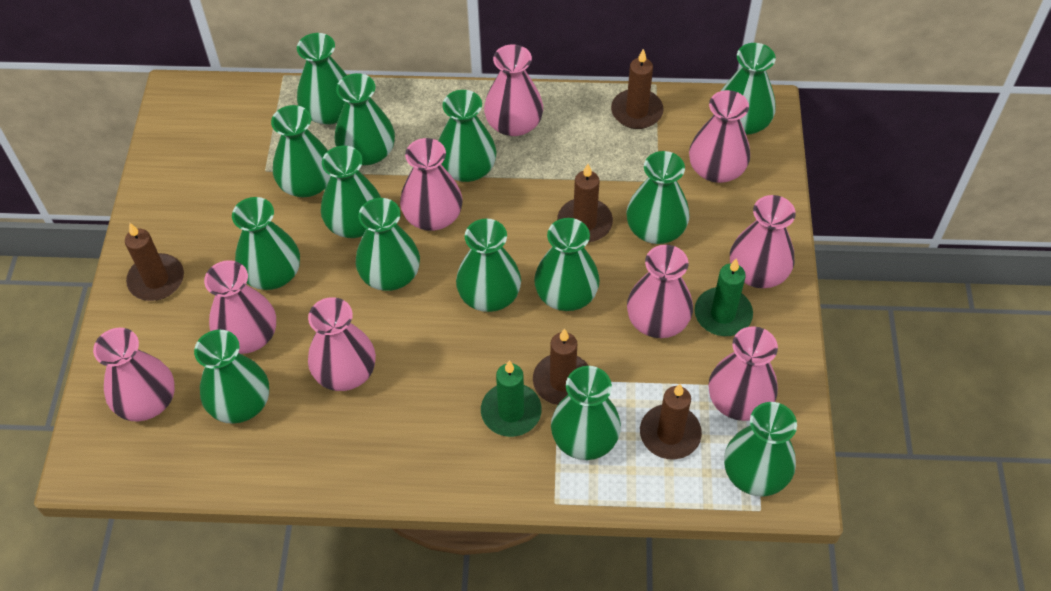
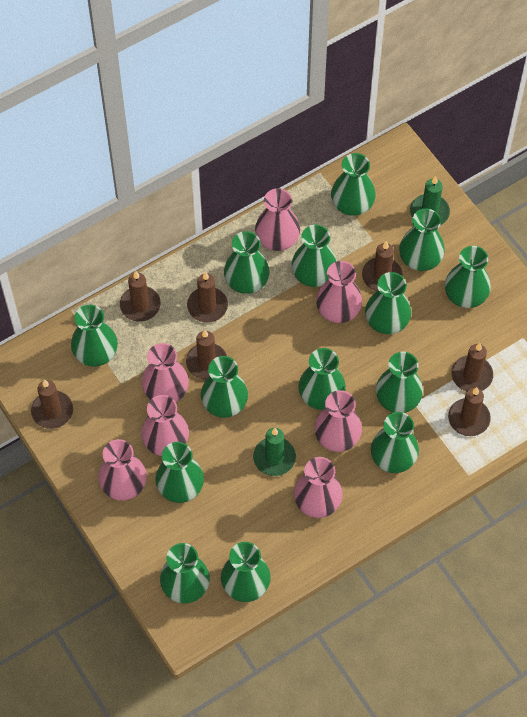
brown candle: 5 -> 7
pink vase: 9 -> 7

